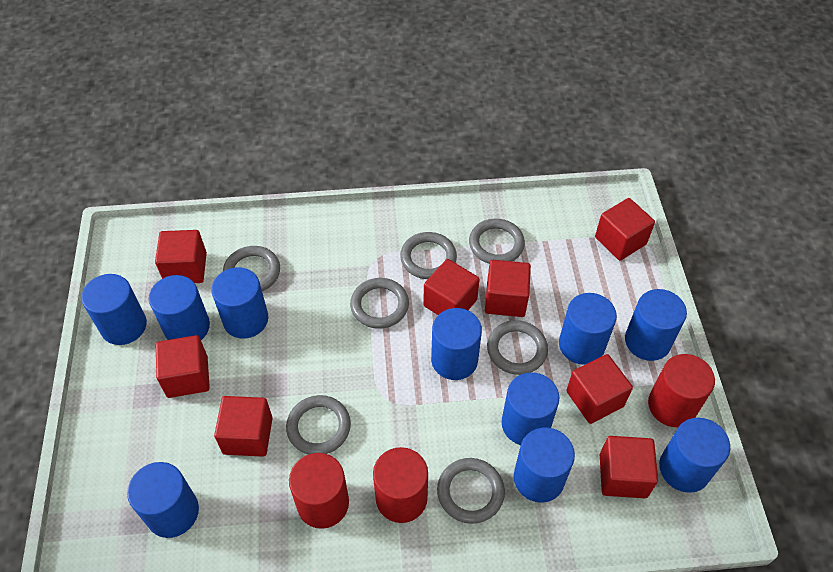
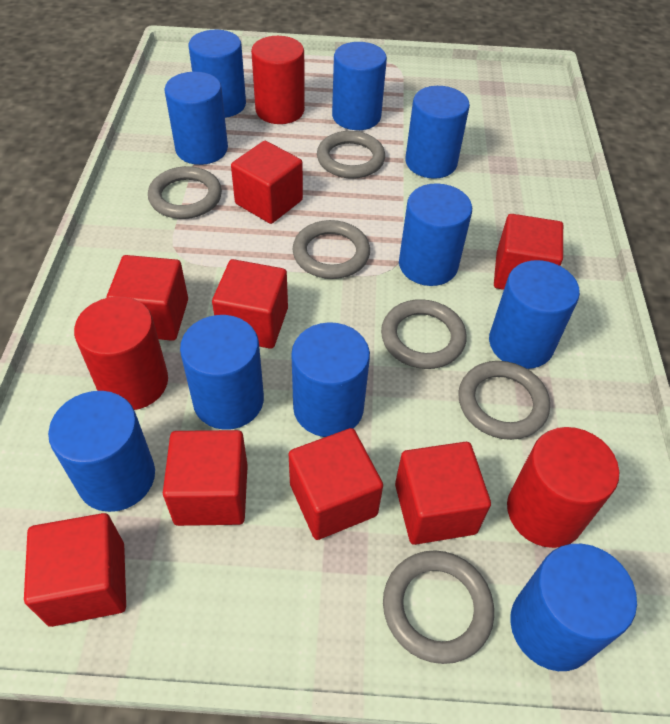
grey ring: 7 -> 6

